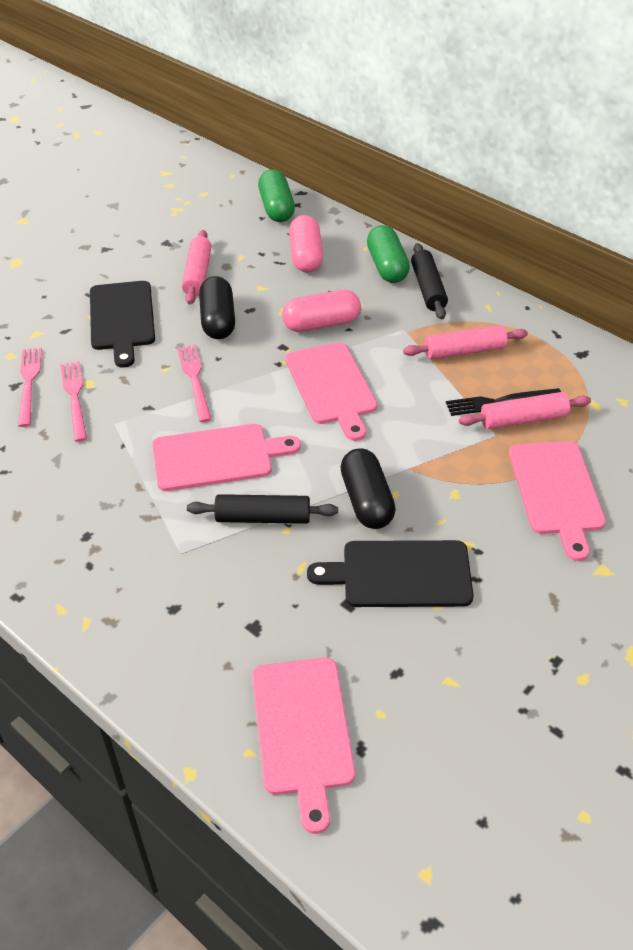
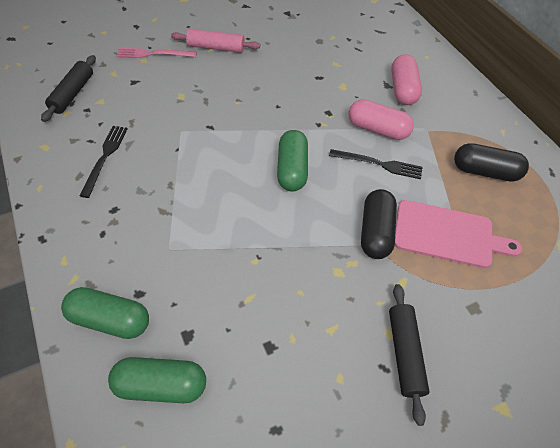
black cutting board: 2 -> 0
black fork: 1 -> 2
green capsule: 2 -> 3
pink cutting board: 4 -> 1
pink fork: 3 -> 1
pink rolling pin: 3 -> 1

